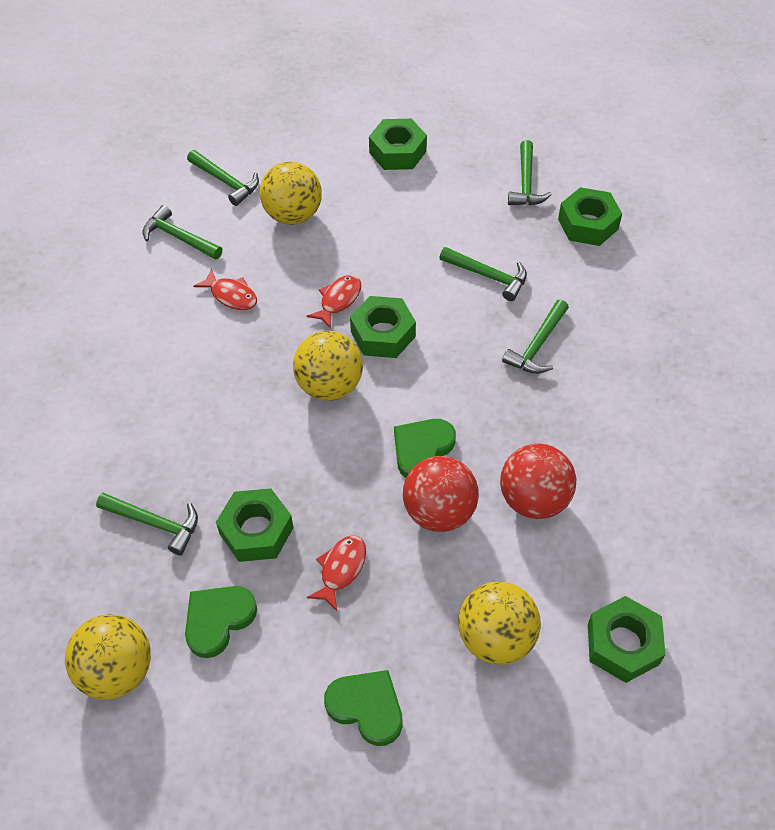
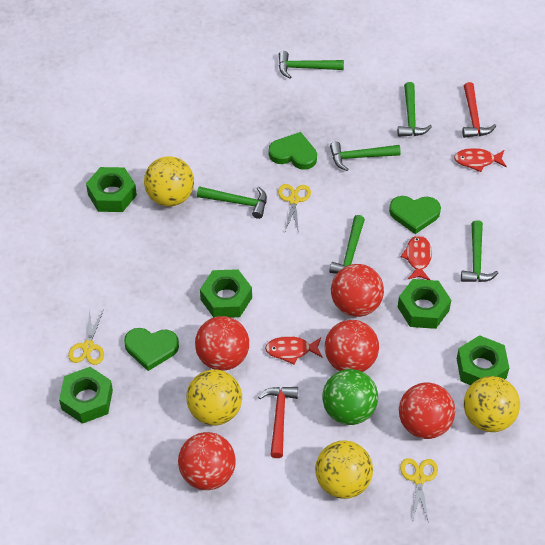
green ball: 0 -> 1
red ball: 2 -> 5
red hammer: 0 -> 2
yellow scissors: 0 -> 3

